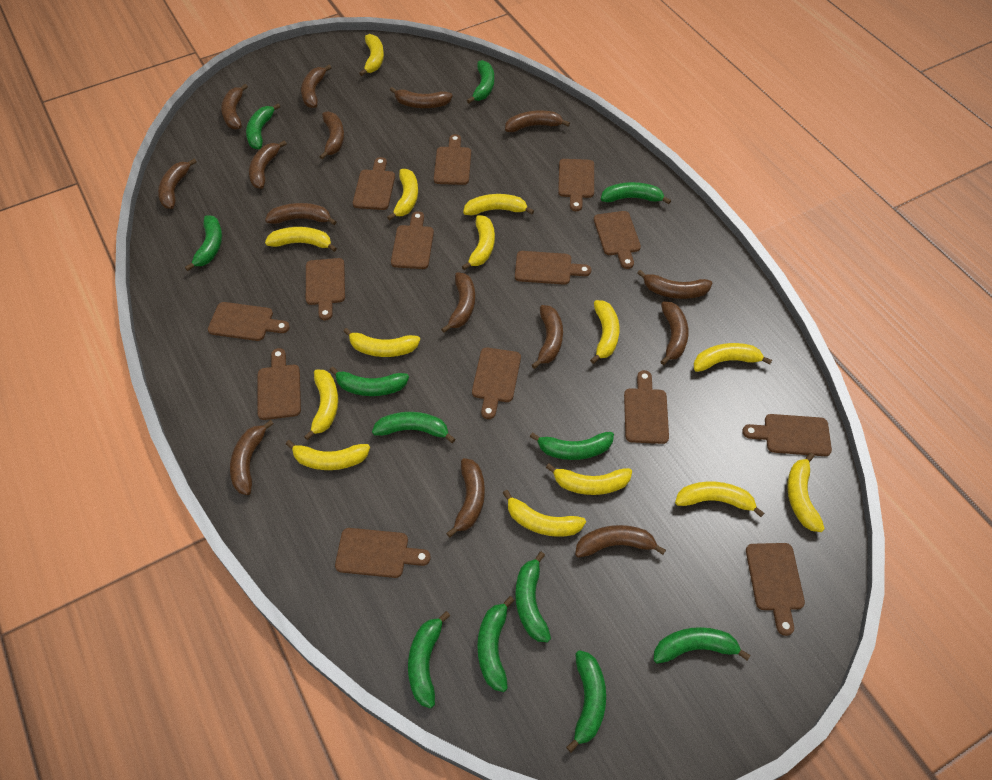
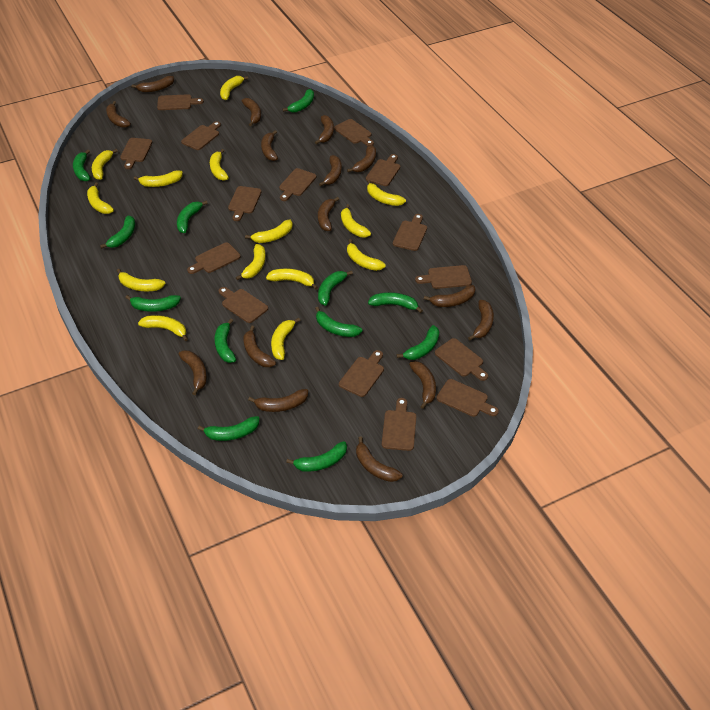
brown cutting board: 14 -> 15

